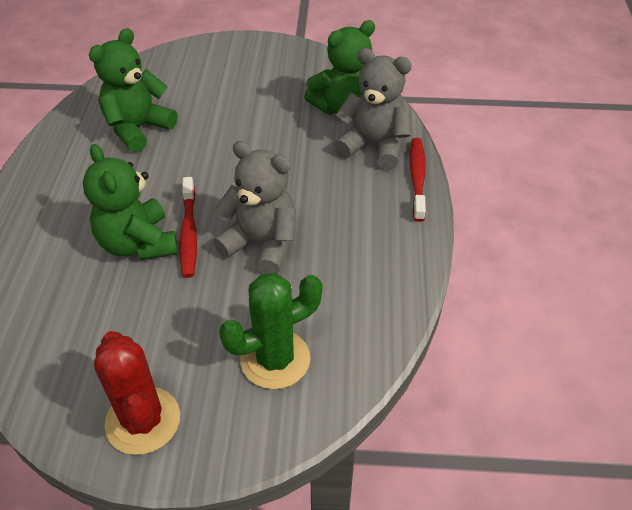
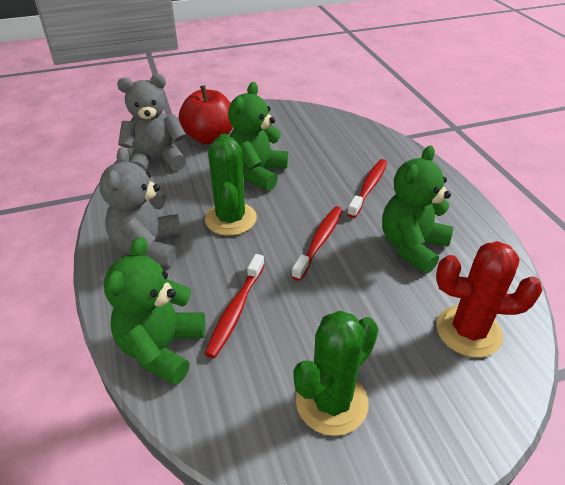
green cactus: 1 -> 2
red apple: 0 -> 1
red toothbrush: 2 -> 3

